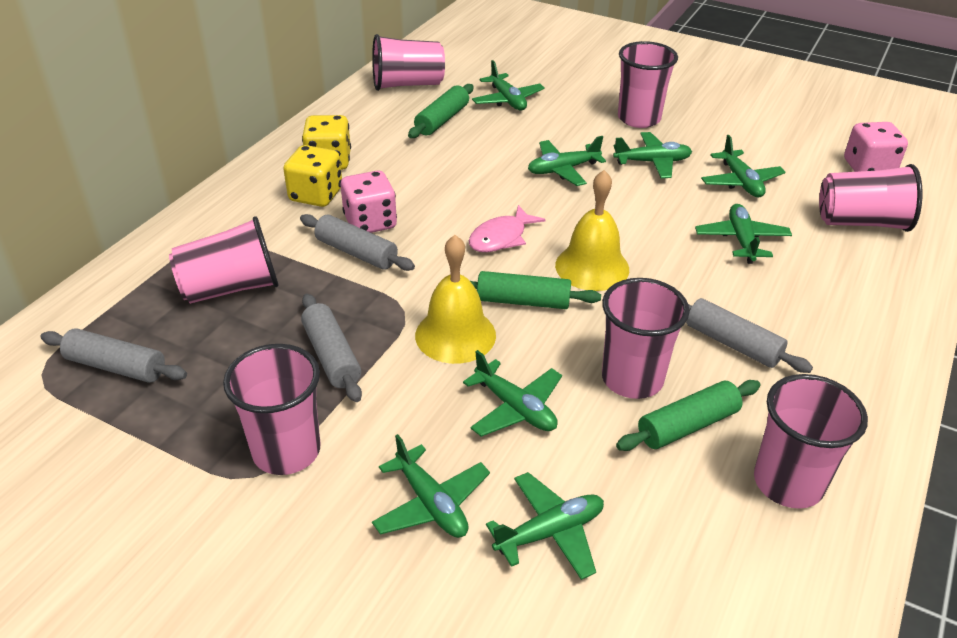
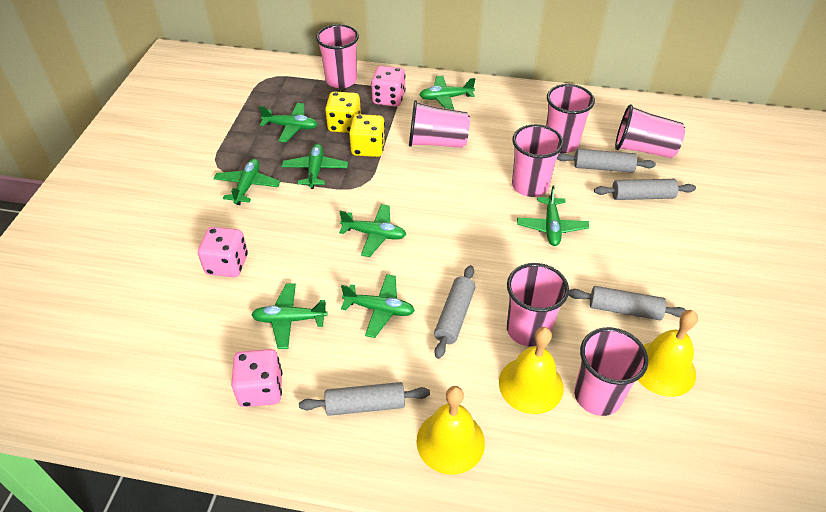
green rolling pin: 3 -> 0
grey rolling pin: 4 -> 5
pink dice: 2 -> 3
pink fish: 1 -> 0
yellow bell: 2 -> 3

